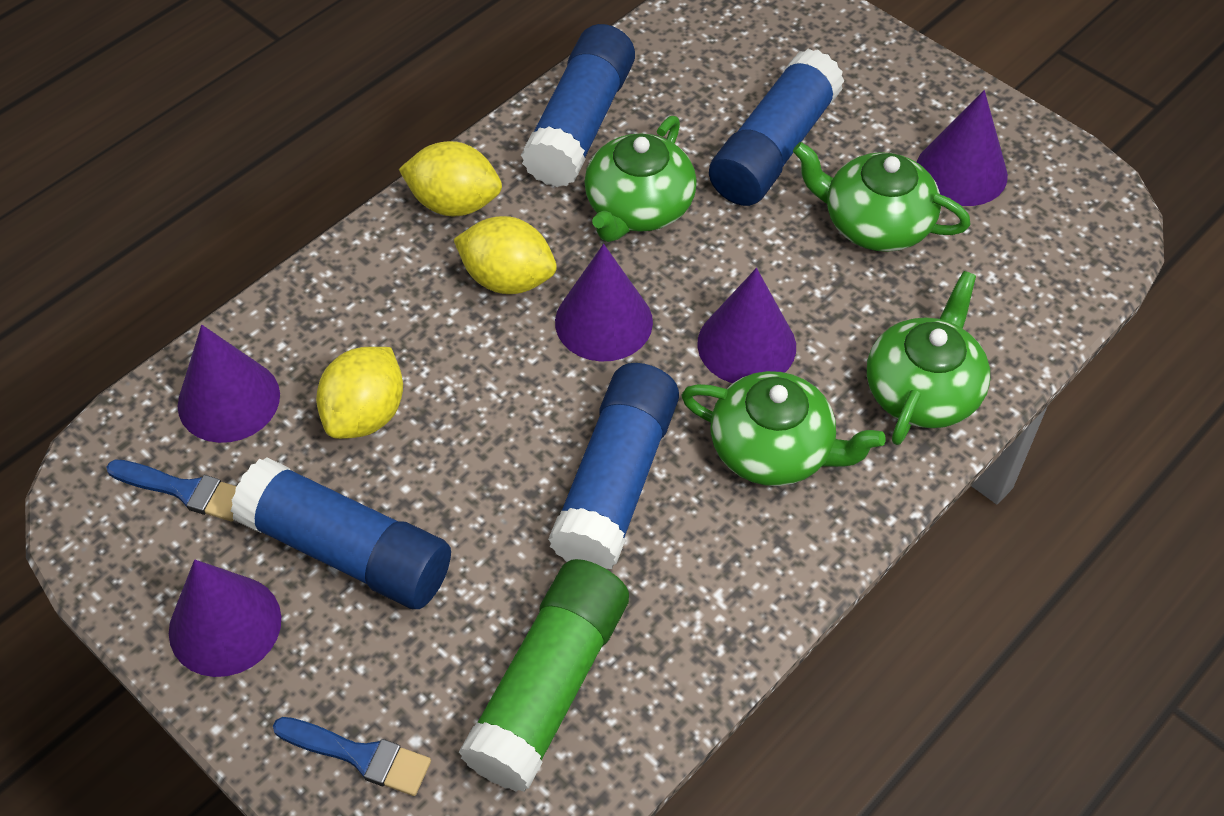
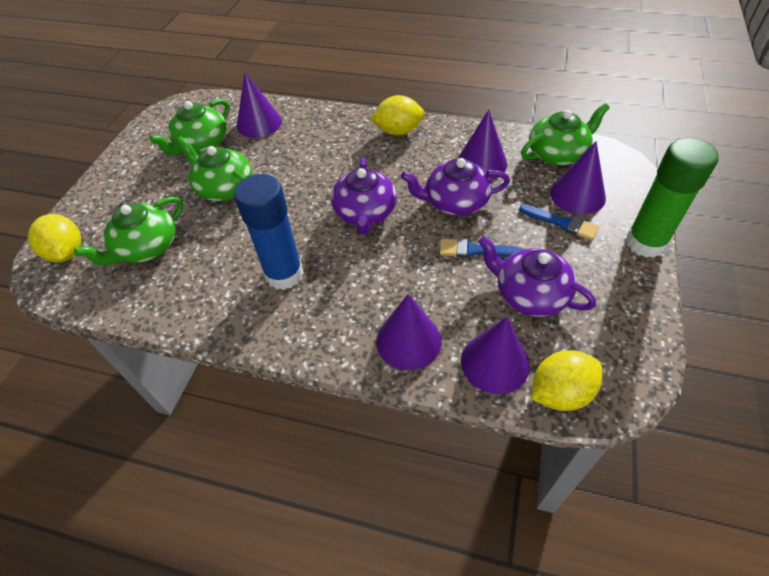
blue glue stick: 4 -> 1
purple teapot: 0 -> 3

